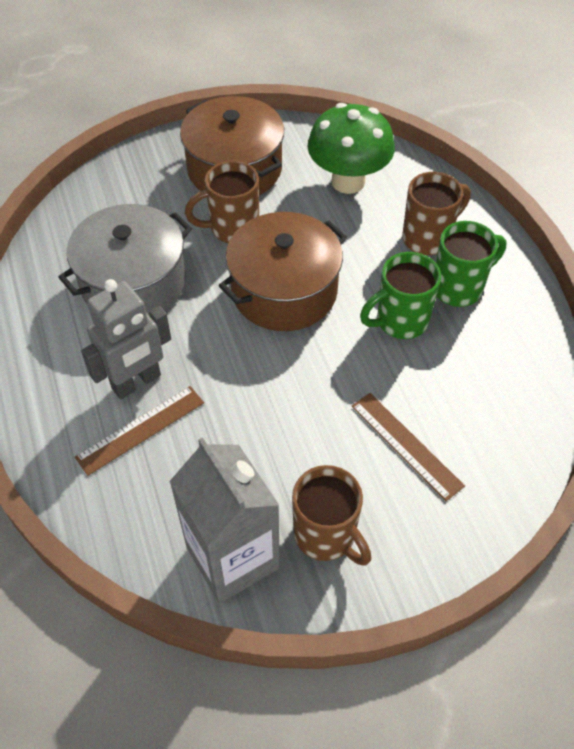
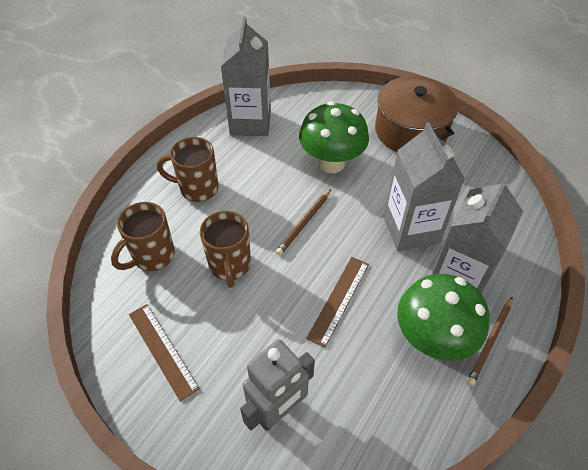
brown pencil: 0 -> 2
brown pot: 2 -> 1
green mug: 2 -> 0
green mushroom: 1 -> 2
grey carton: 1 -> 3
grey pot: 1 -> 0

